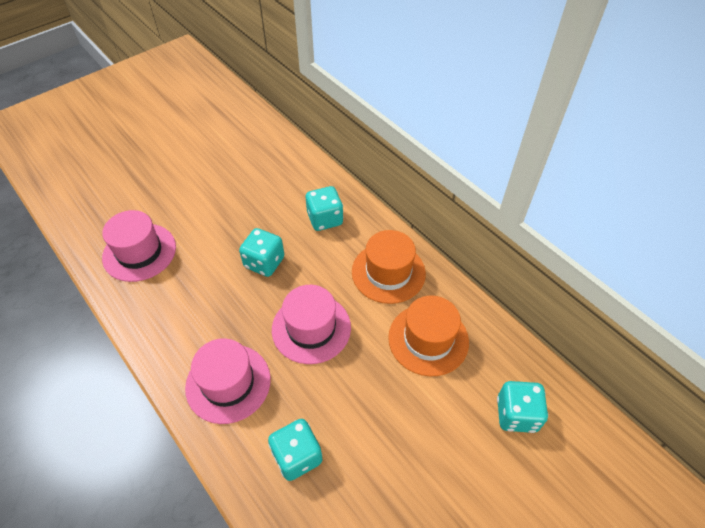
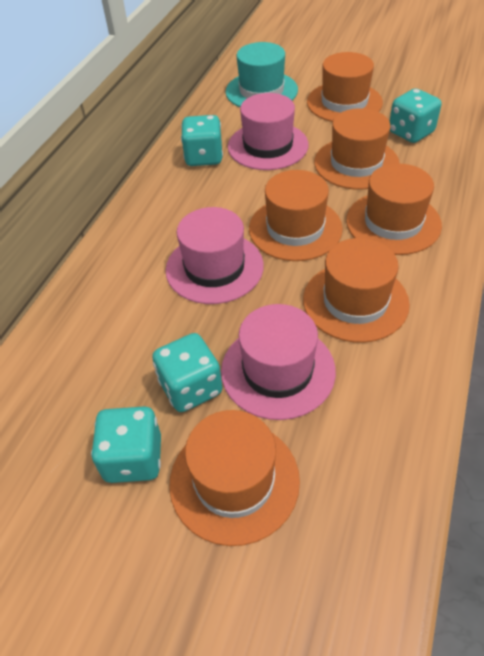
orange hat: 2 -> 6
turquoise hat: 0 -> 1

